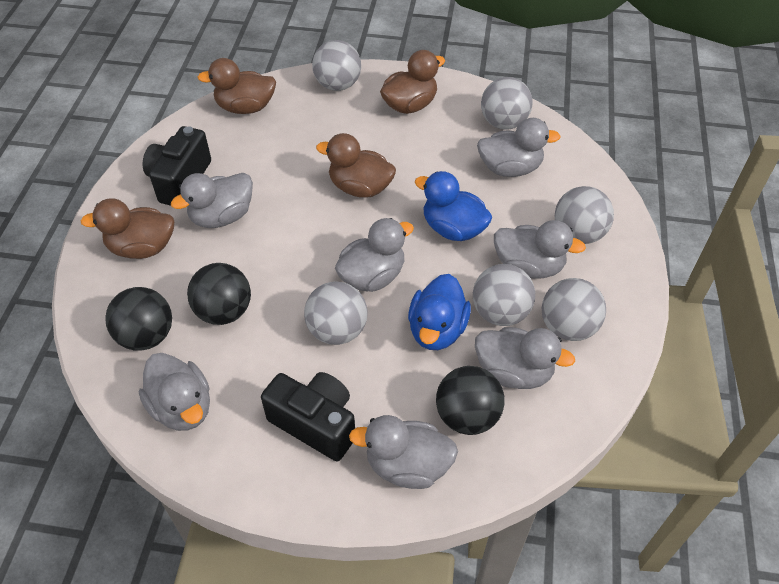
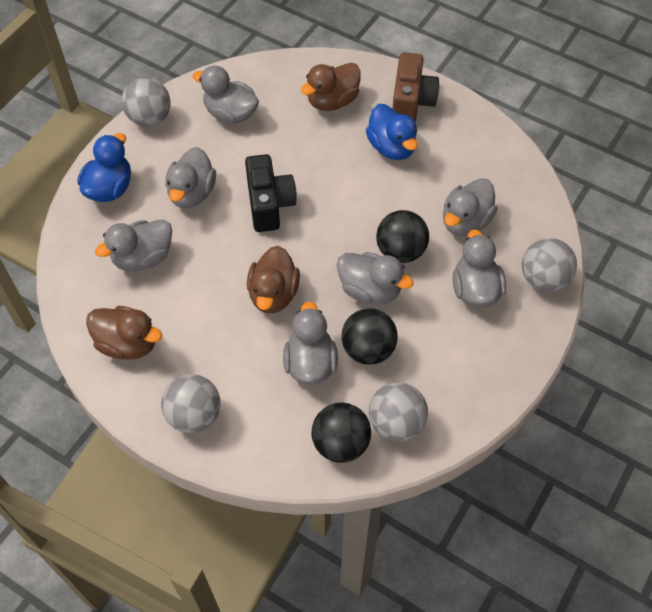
black camera: 2 -> 1
brown camera: 0 -> 1
brown duck: 4 -> 3
grey ball: 6 -> 4

